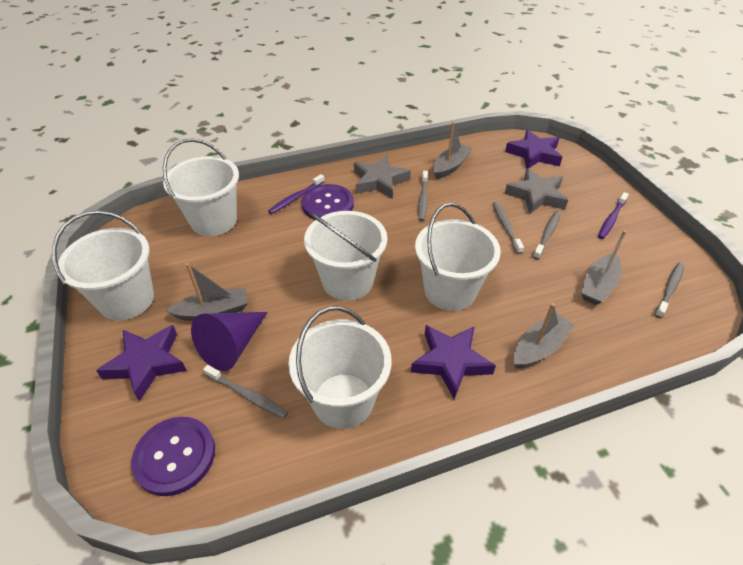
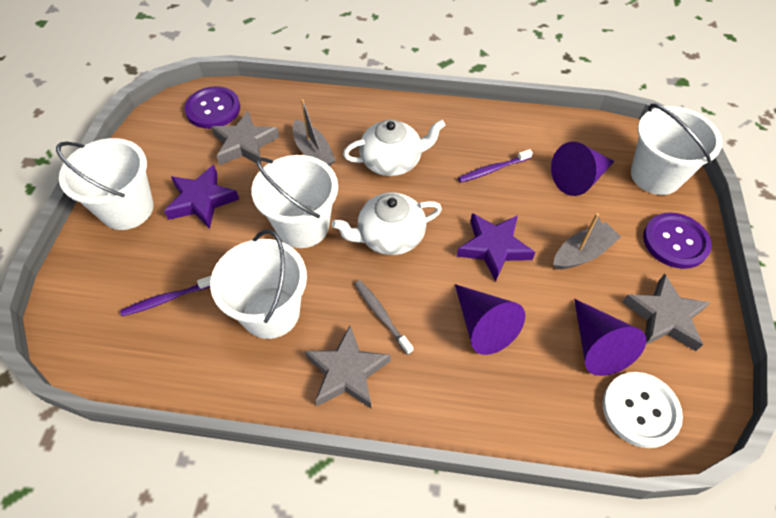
grey boat: 4 -> 2
grey star: 2 -> 3
grey toothbrush: 5 -> 1
purple cone: 1 -> 3
purple star: 3 -> 2
white bucket: 5 -> 4
white button: 0 -> 1
white teapot: 0 -> 2

